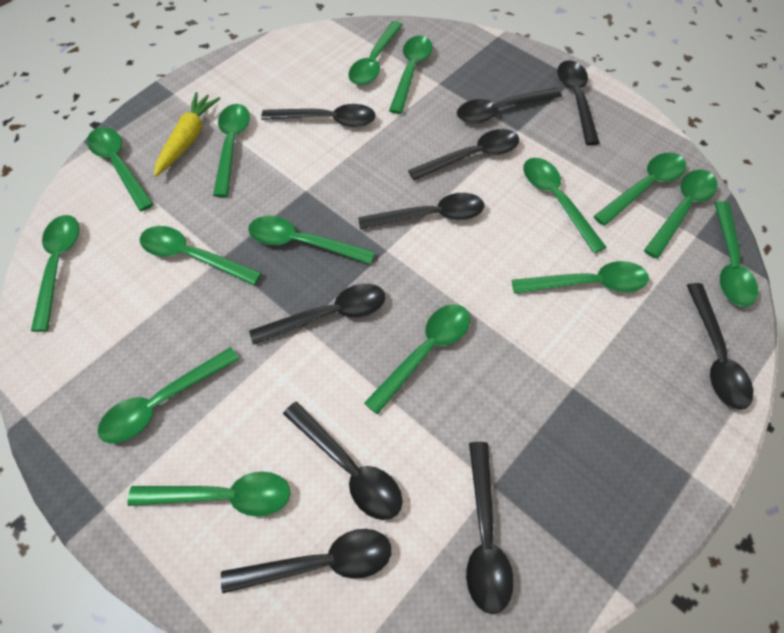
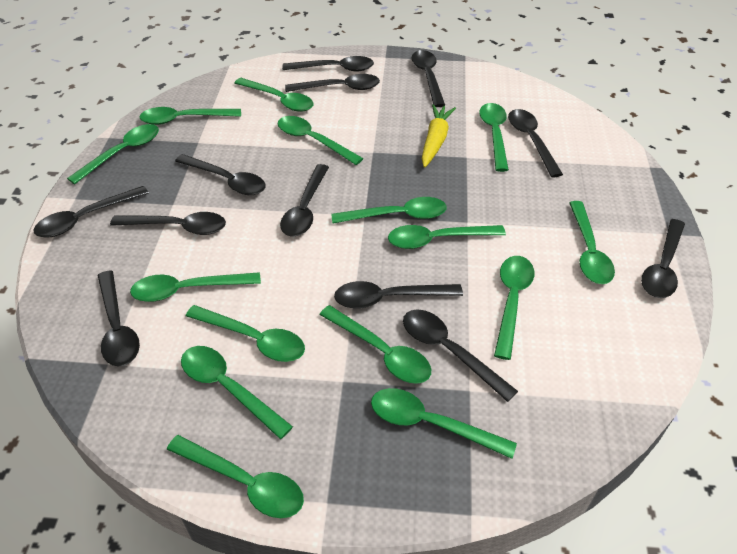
black spoon: 10 -> 12

